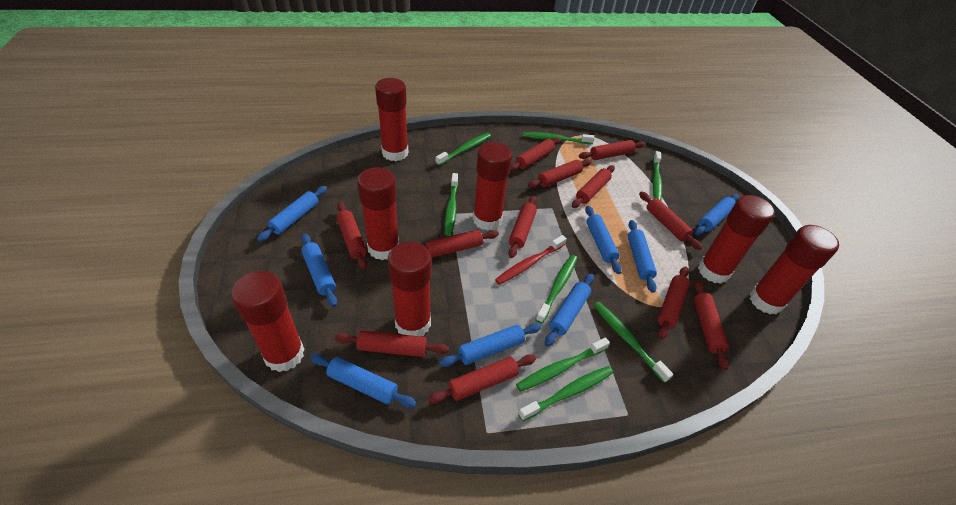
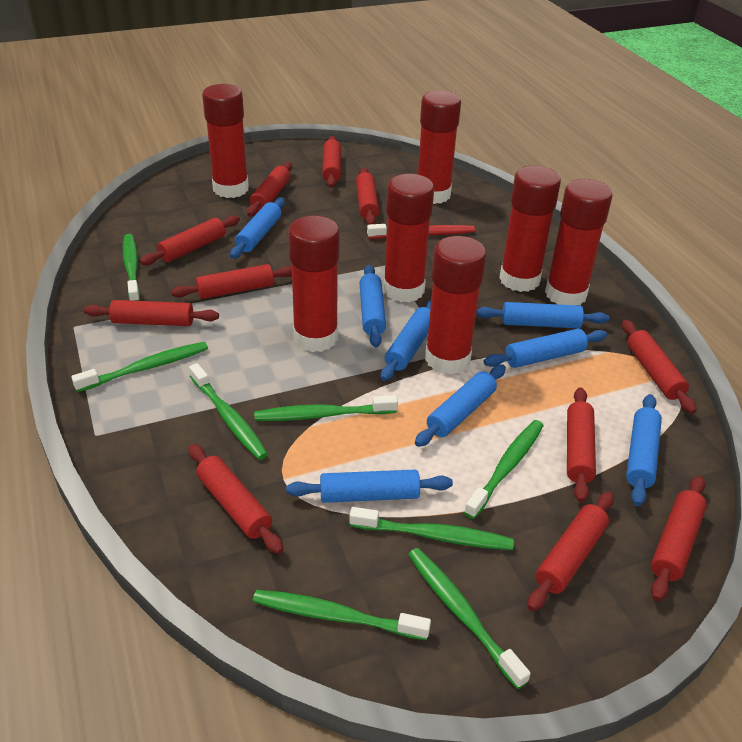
red rolling pin: 12 -> 11

